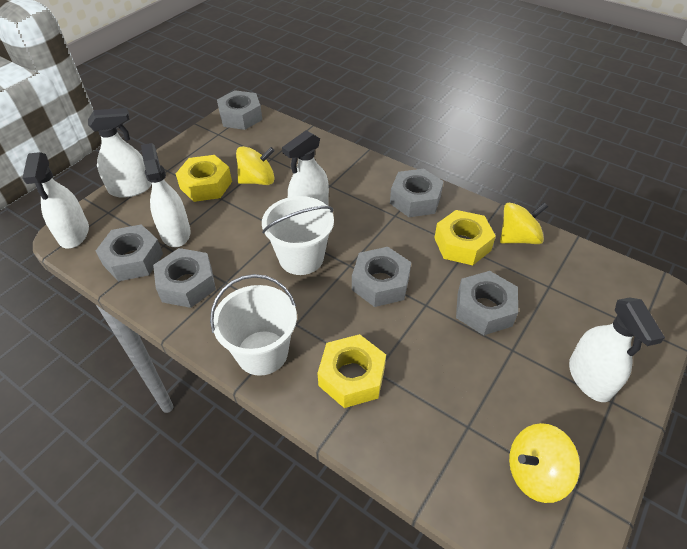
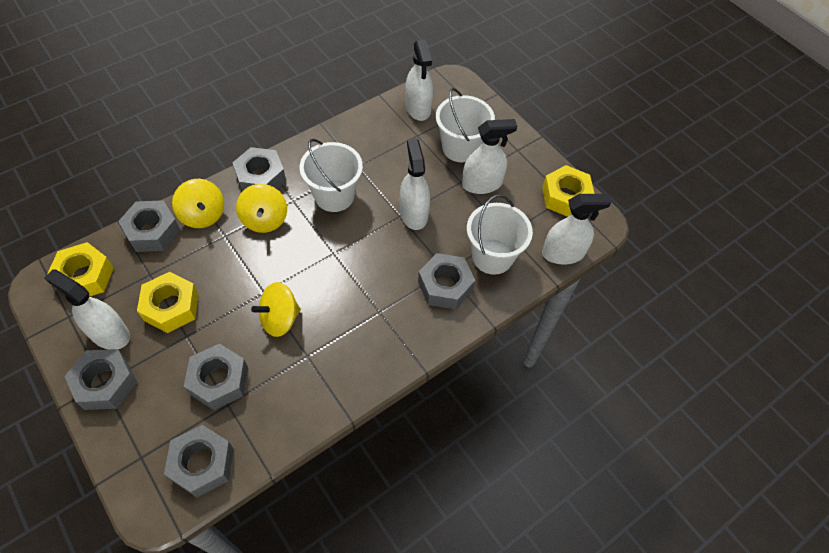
white bucket: 2 -> 3

